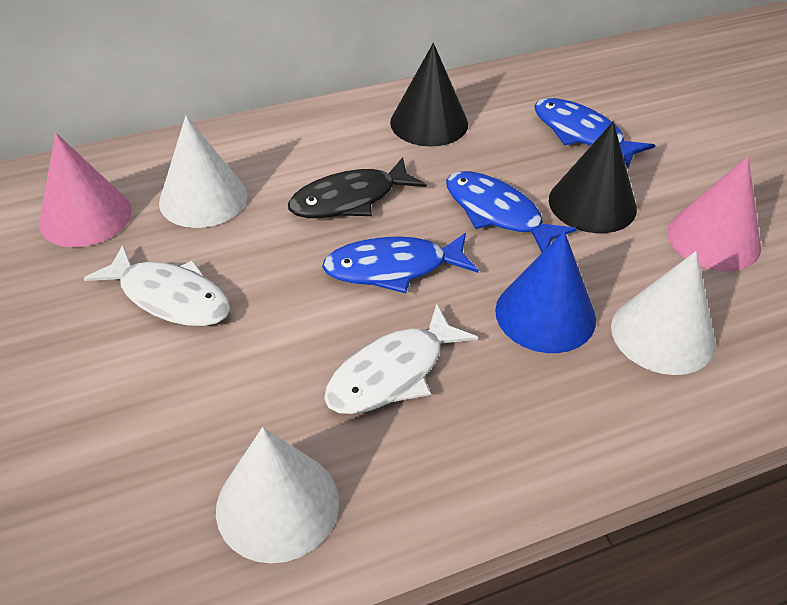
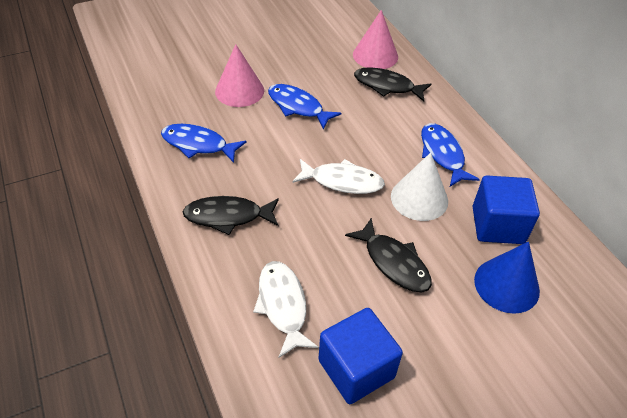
black cone: 2 -> 0
black fish: 1 -> 3
blue cube: 0 -> 2
white cone: 3 -> 1

